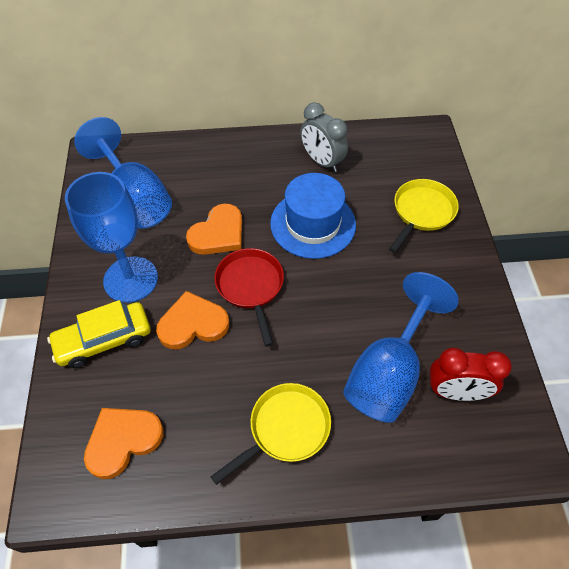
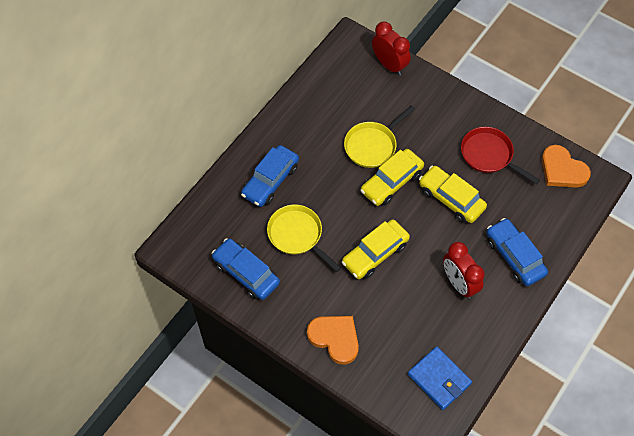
blue car: 0 -> 3
blue goblet: 3 -> 0
blue hat: 1 -> 0
blue wallet: 0 -> 1
grey clock: 1 -> 0
orange heart: 3 -> 2
red clock: 1 -> 2
yellow car: 1 -> 3

